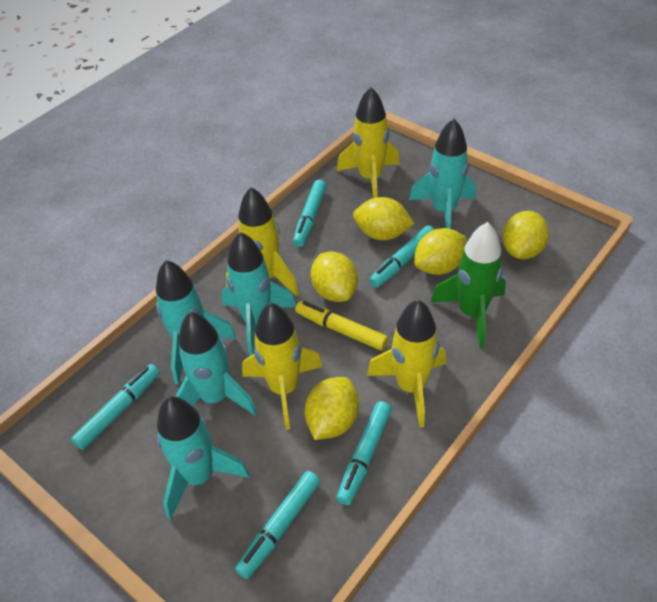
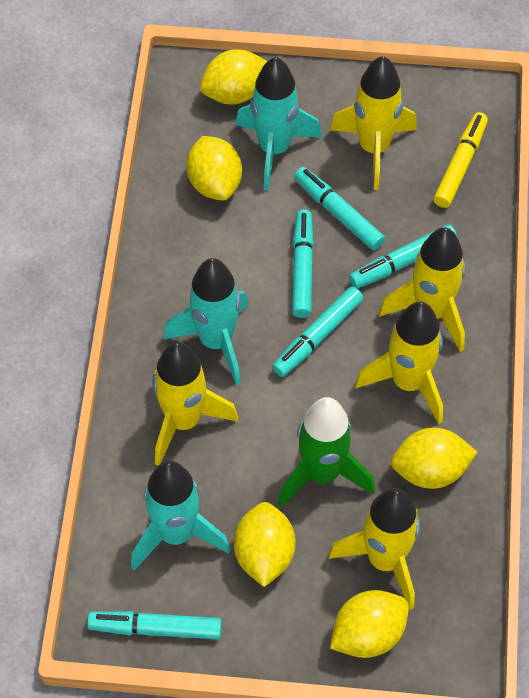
turquoise rocket: 5 -> 3
yellow rocket: 4 -> 5

